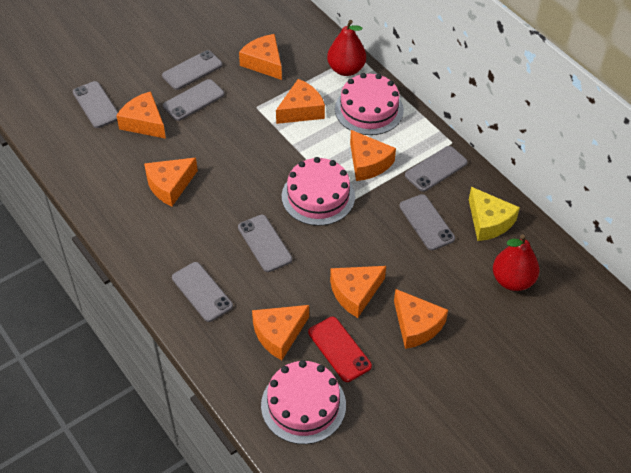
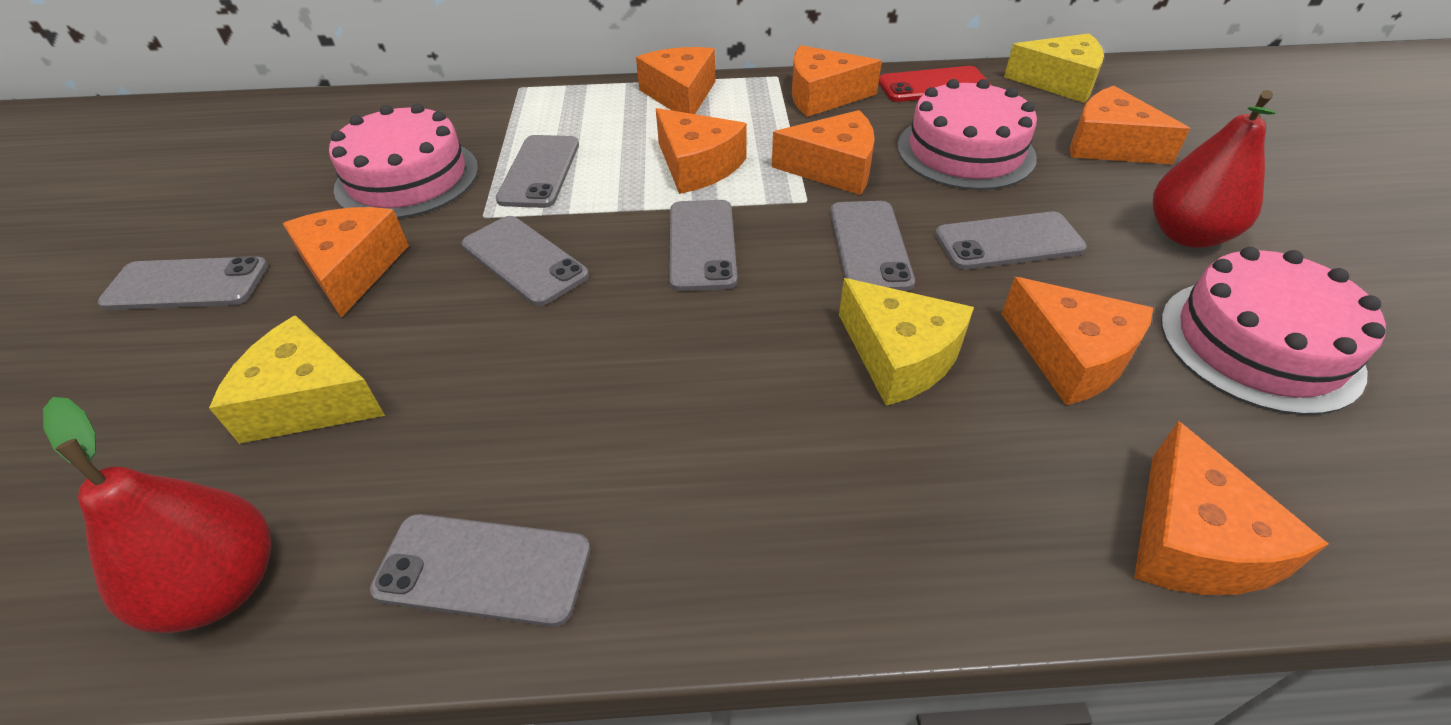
yellow cheese: 1 -> 3

